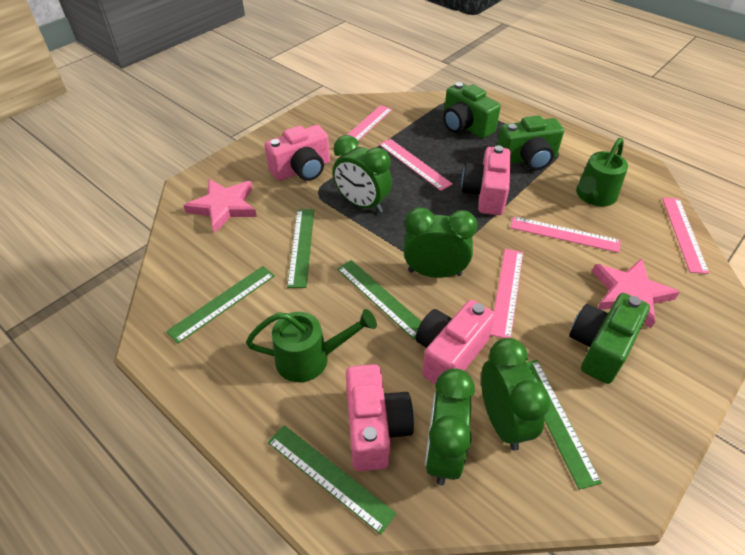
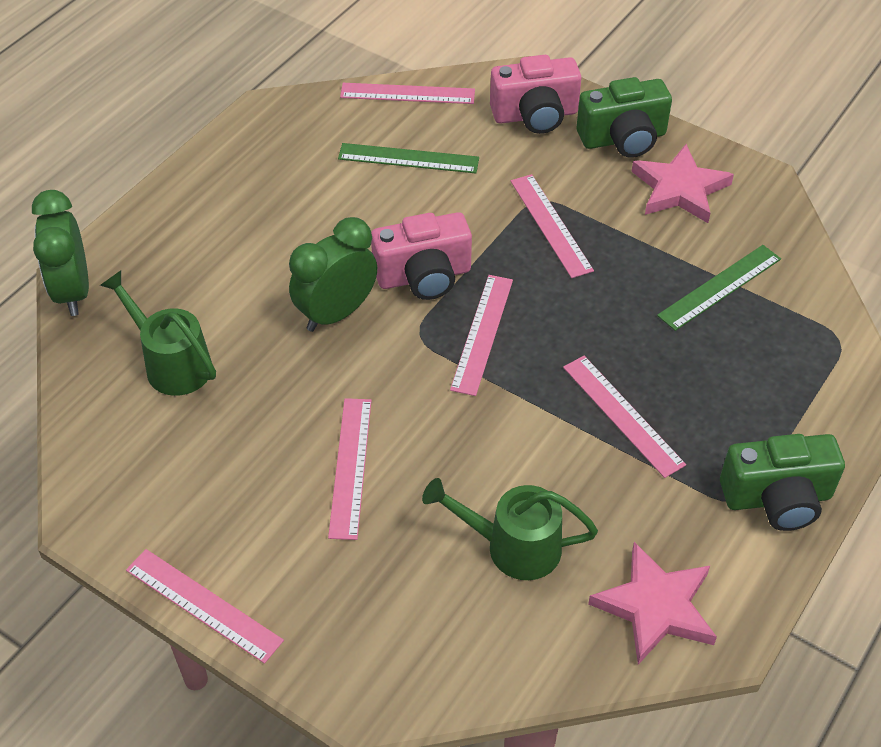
green camera: 3 -> 2
green clock: 4 -> 2
green ruler: 5 -> 2
pink camera: 4 -> 2
pink ruler: 5 -> 6

